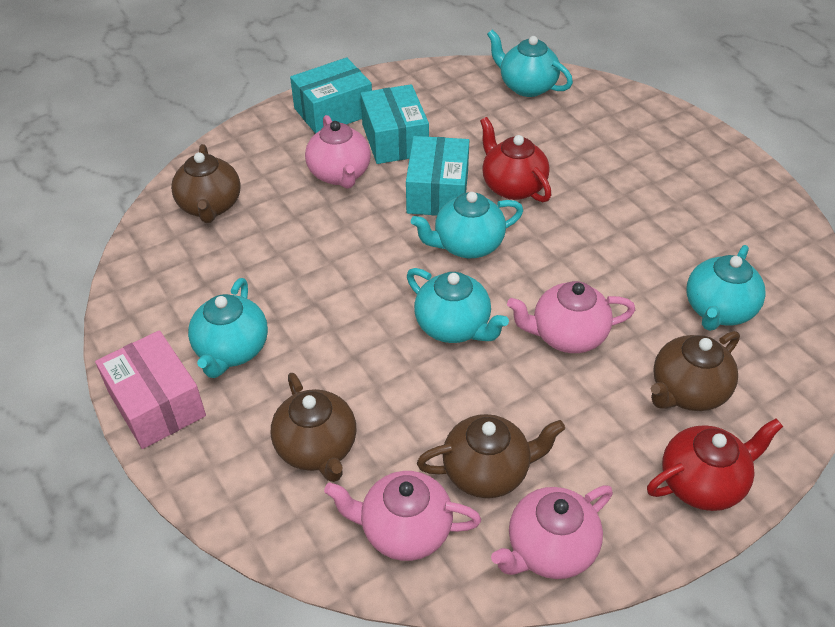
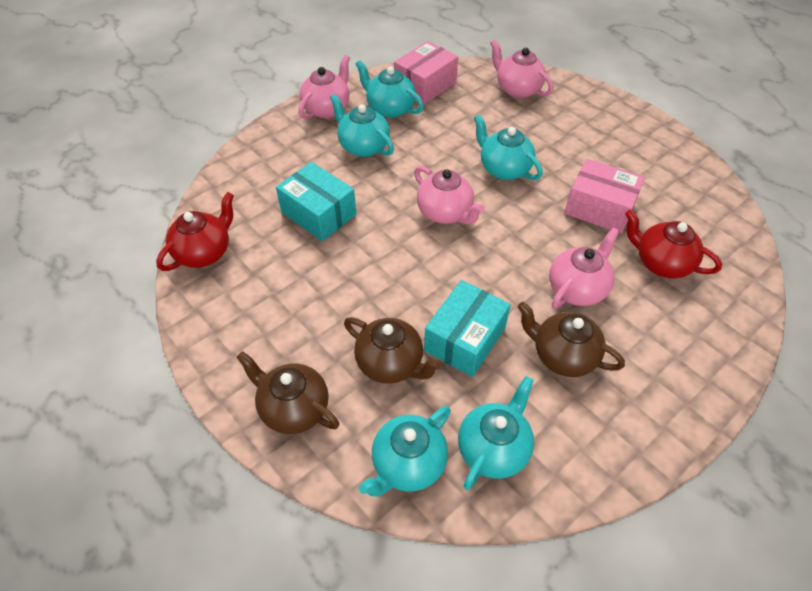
brown teapot: 4 -> 3
pink box: 1 -> 2
turquoise box: 3 -> 2

